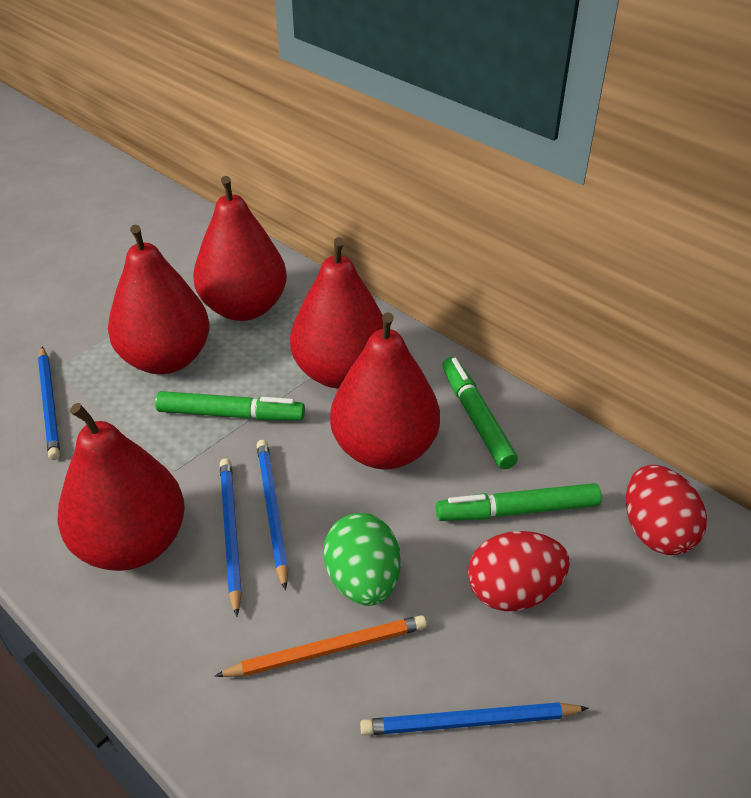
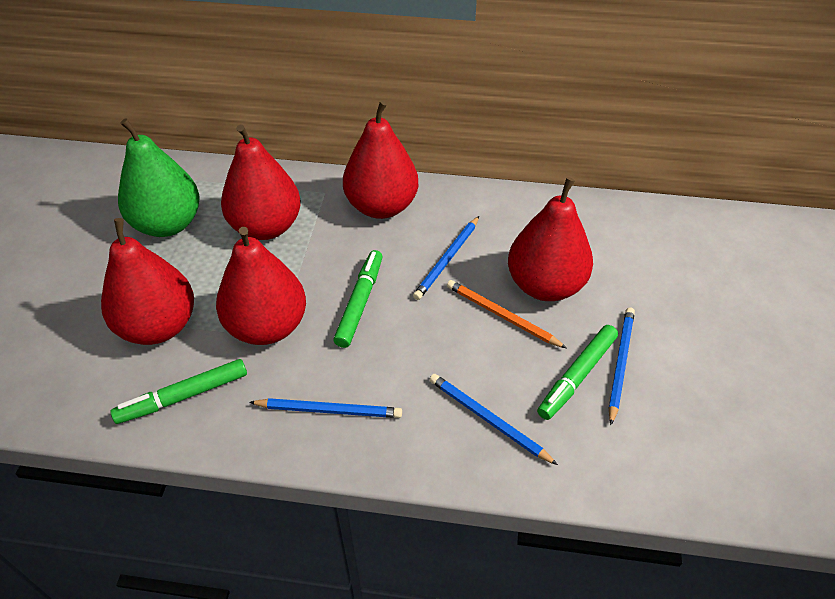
green egg: 1 -> 0
green pear: 0 -> 1
red egg: 2 -> 0

